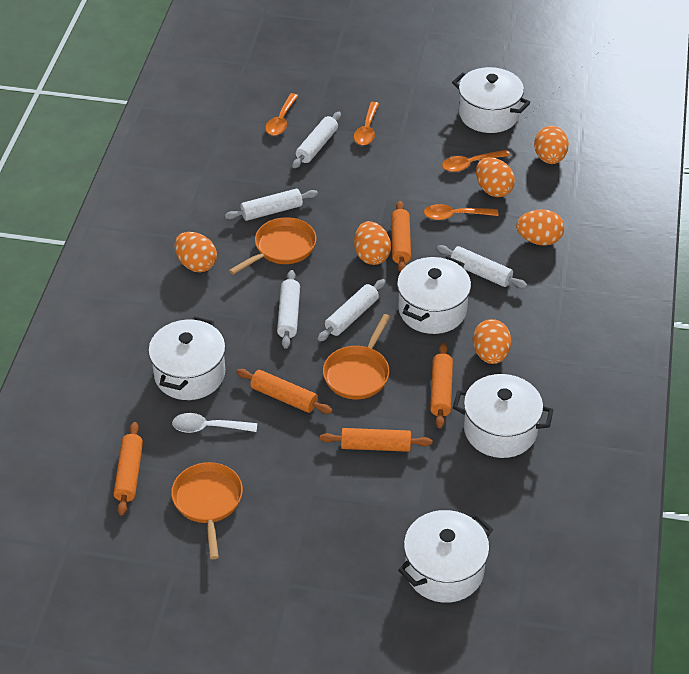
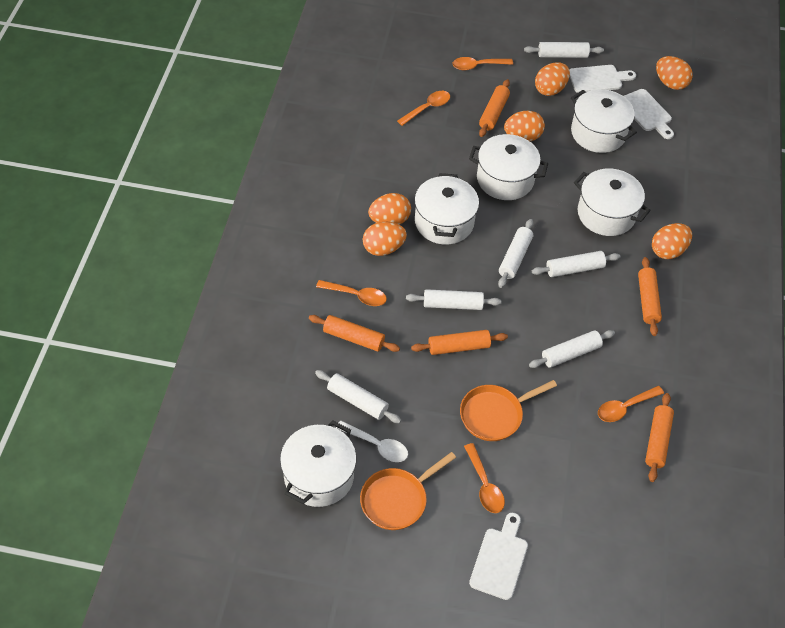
orange pan: 3 -> 2
orange spoon: 4 -> 5
white cutting board: 0 -> 3
white rolling pin: 5 -> 6

